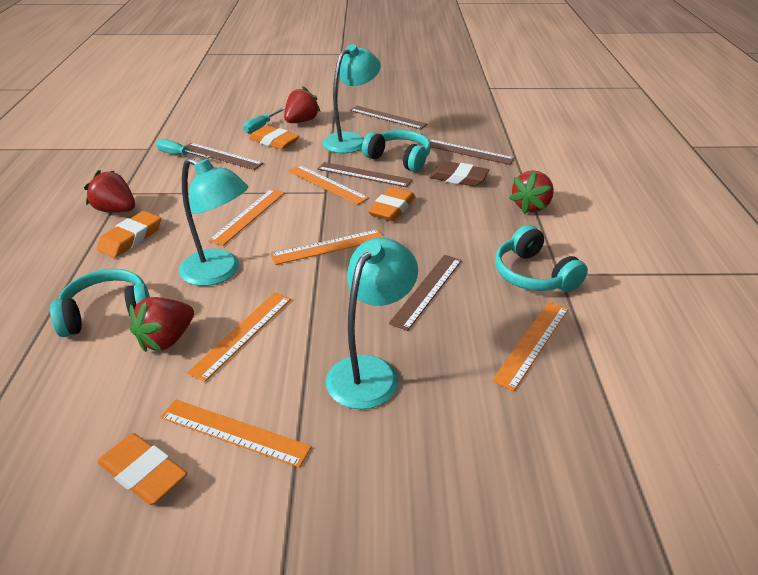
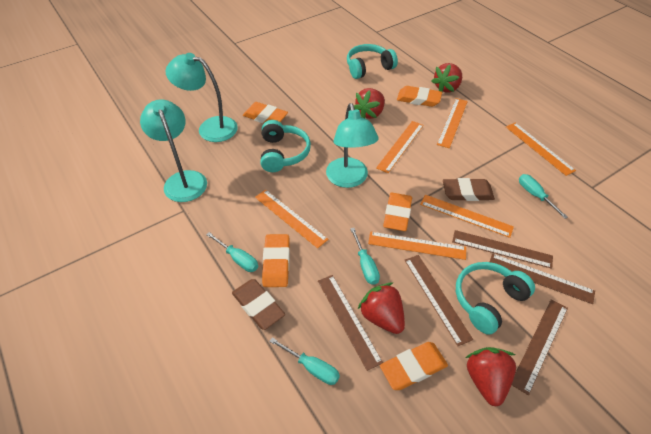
brown eraser: 1 -> 2
orange eraser: 4 -> 5
turquoise screwdriver: 2 -> 4

